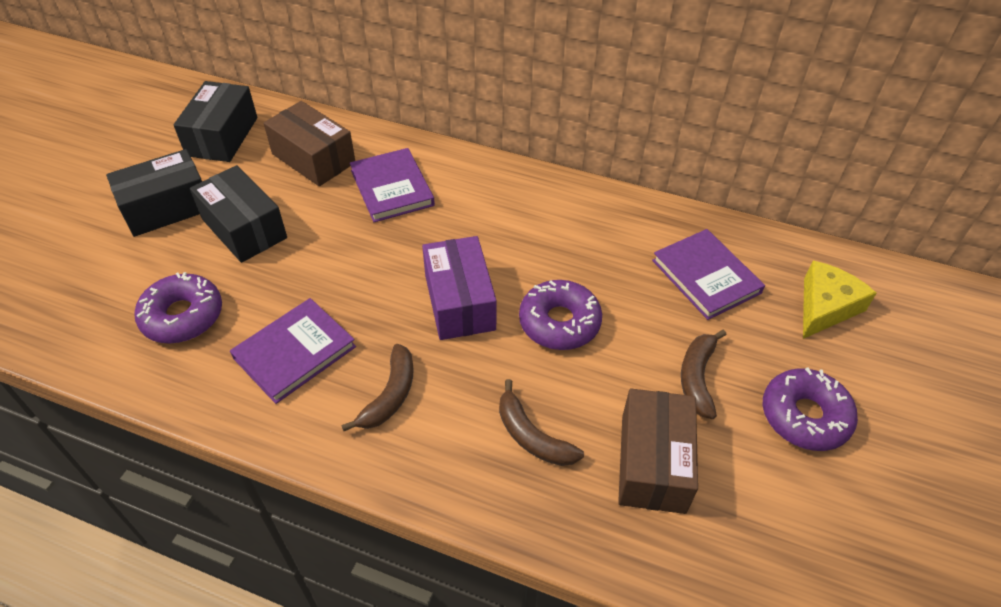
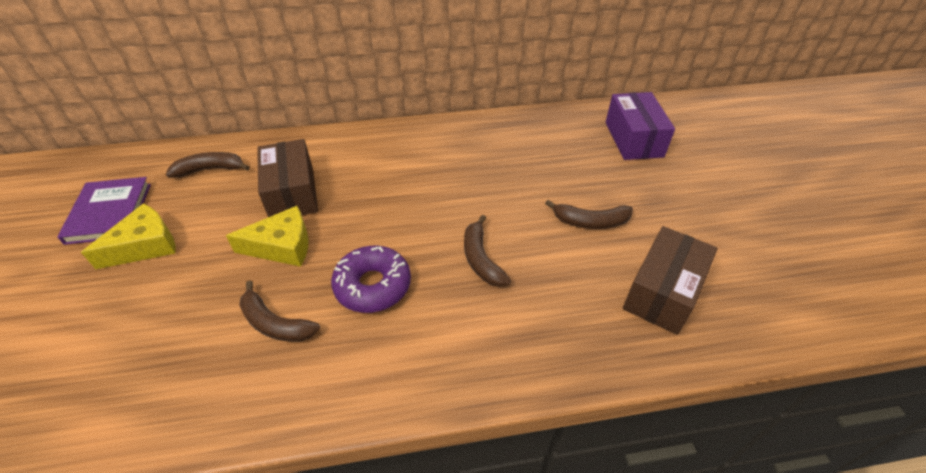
black box: 3 -> 0
brown banana: 3 -> 4
purple book: 3 -> 1
purple donut: 3 -> 1
yellow cheese: 1 -> 2

